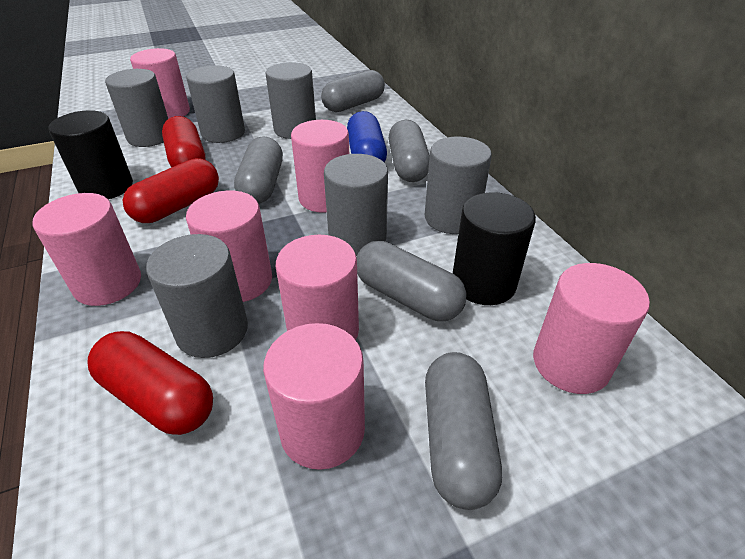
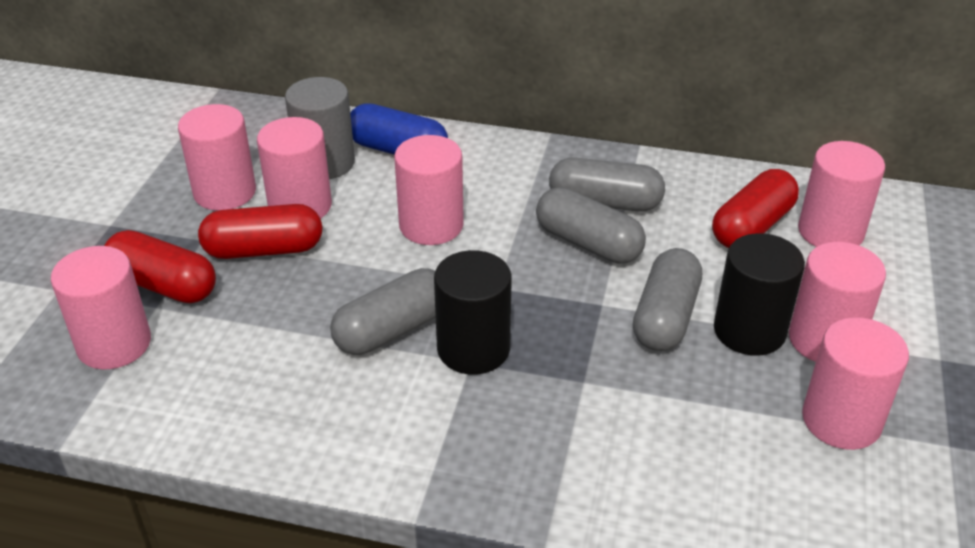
grey capsule: 5 -> 4
grey cylinder: 6 -> 1

